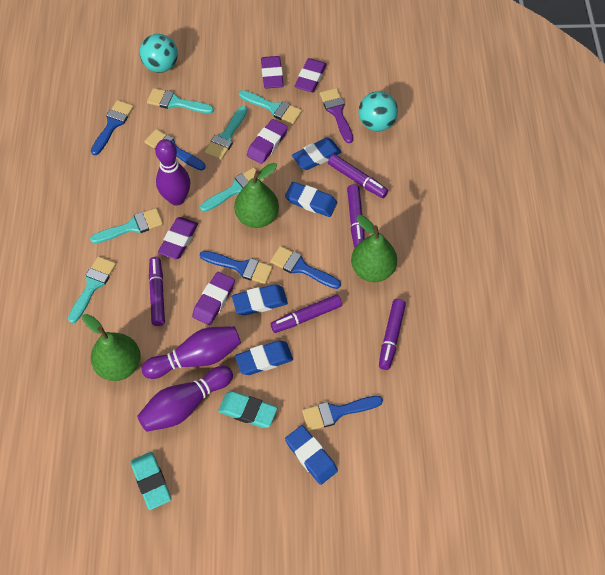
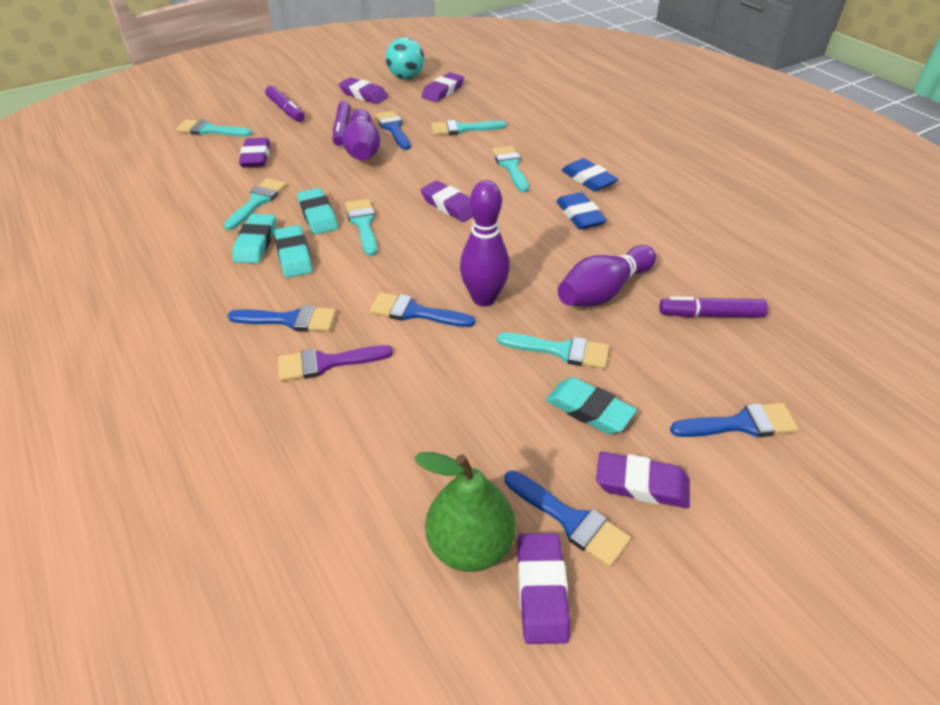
blue eraser: 5 -> 2
green pear: 3 -> 1
purple eraser: 5 -> 6
purple marker: 5 -> 3
turquoise ball: 2 -> 1
turquoise eraser: 2 -> 4

